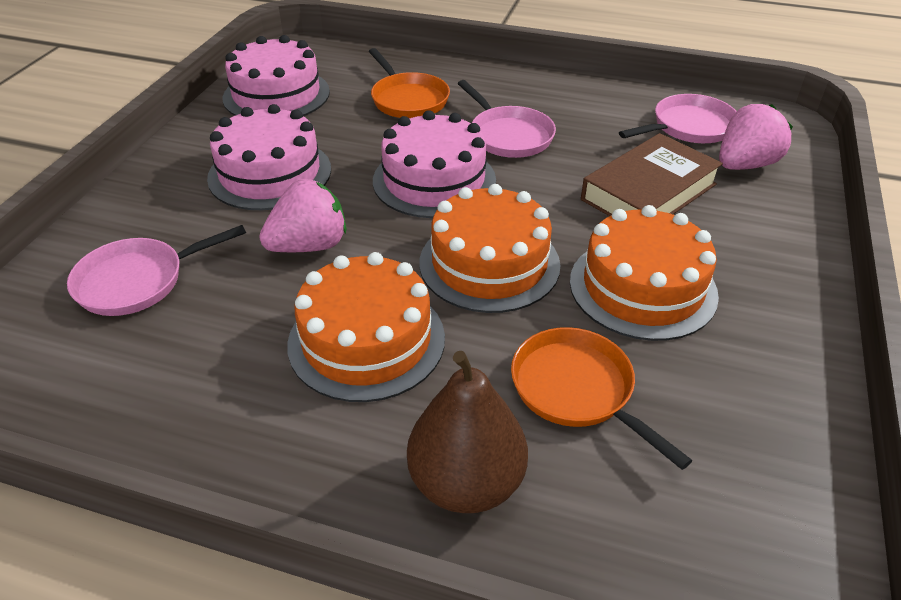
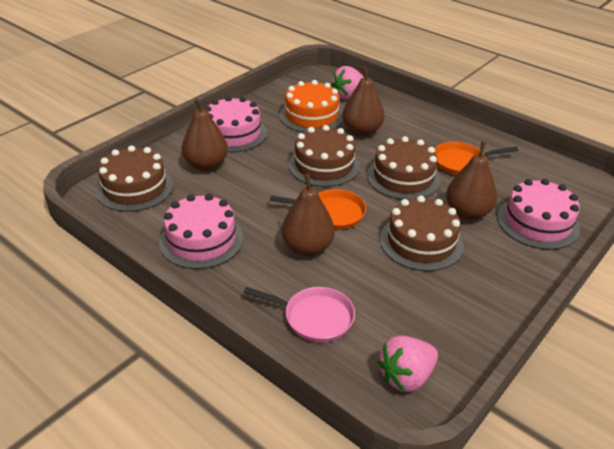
brown book: 1 -> 0
brown cake: 0 -> 4
brown pear: 1 -> 4
orange cake: 3 -> 1
pink pan: 3 -> 1

